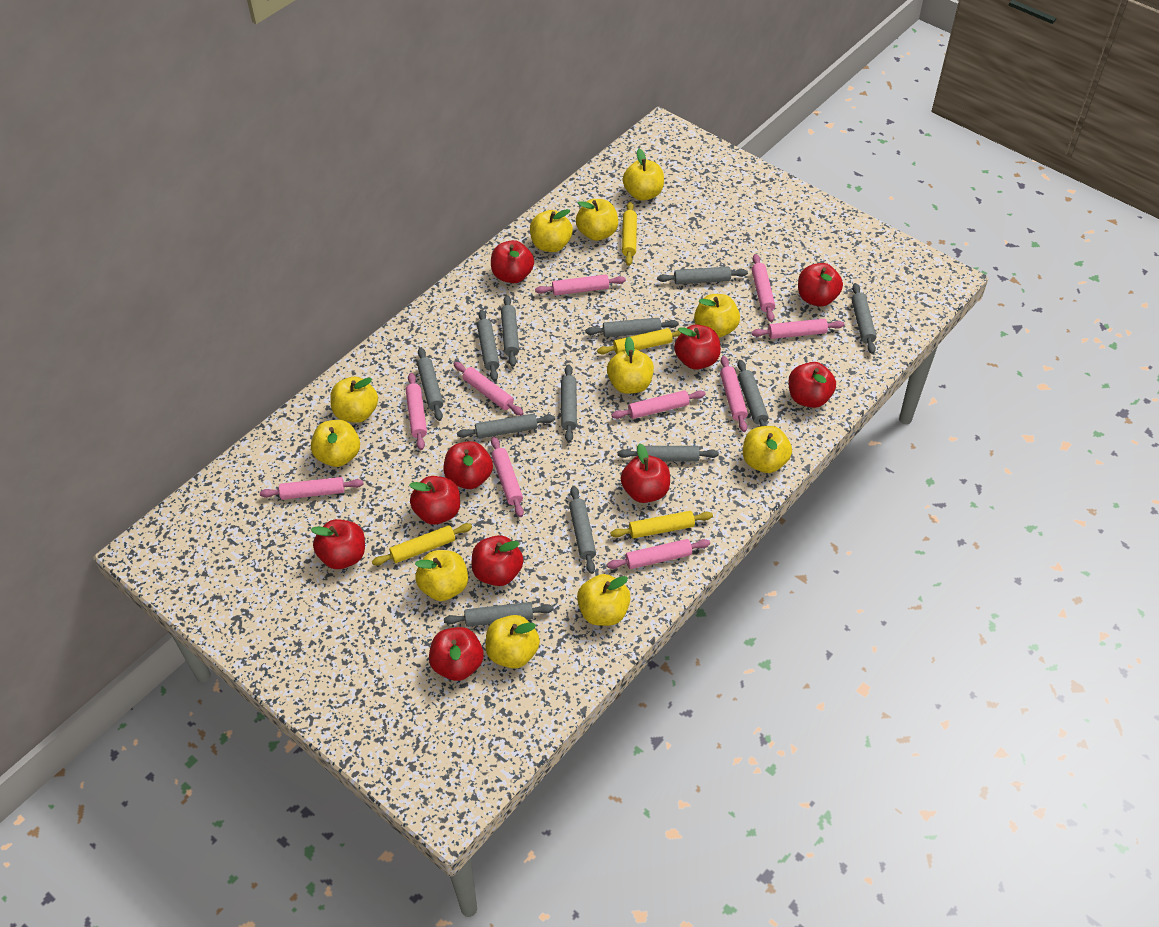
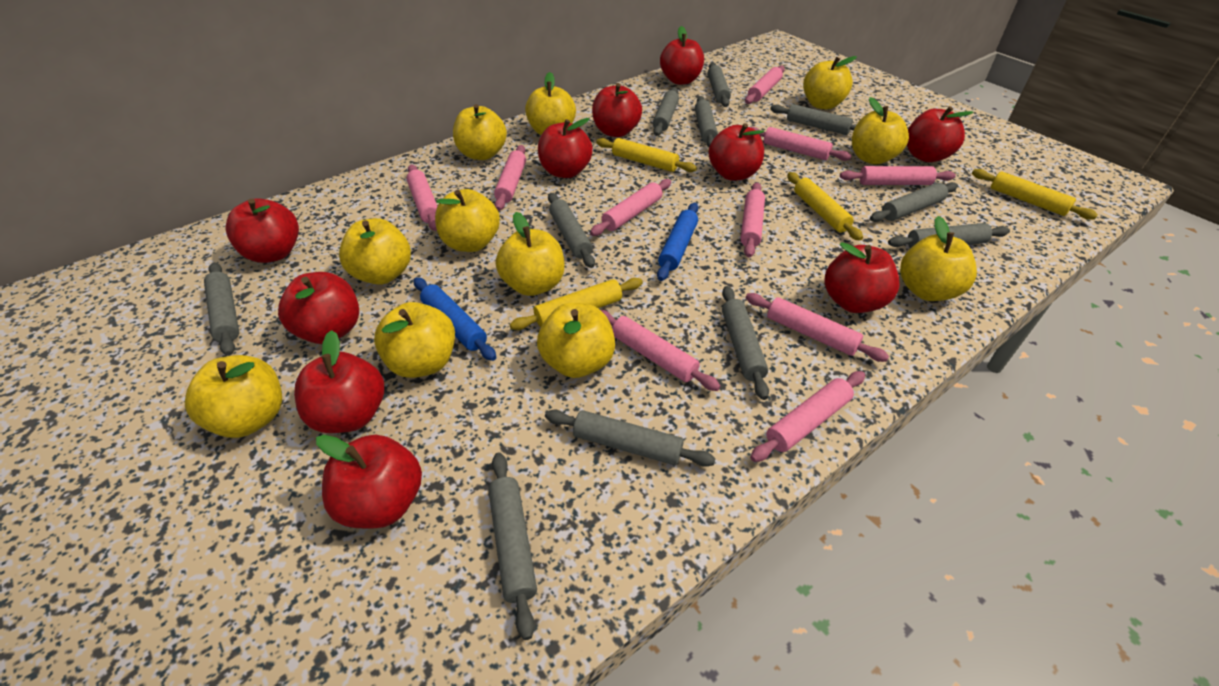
blue rolling pin: 0 -> 2
grey rolling pin: 12 -> 11

